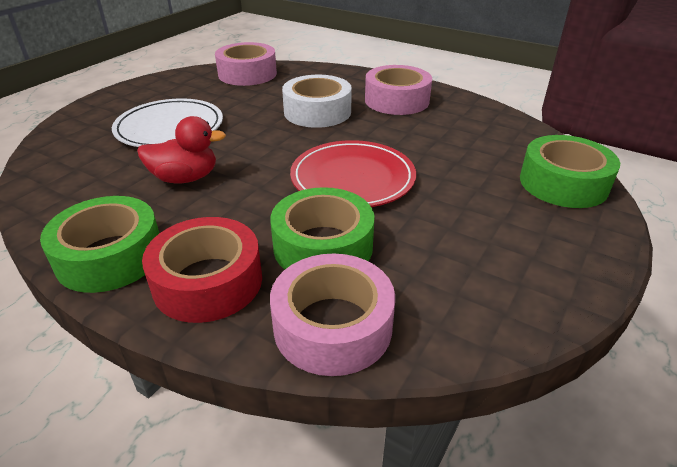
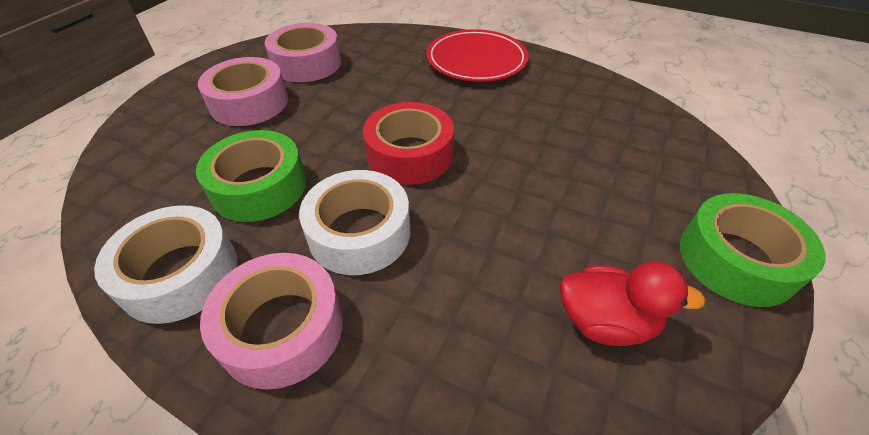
green tape: 3 -> 2
white plate: 1 -> 0
white tape: 1 -> 2

